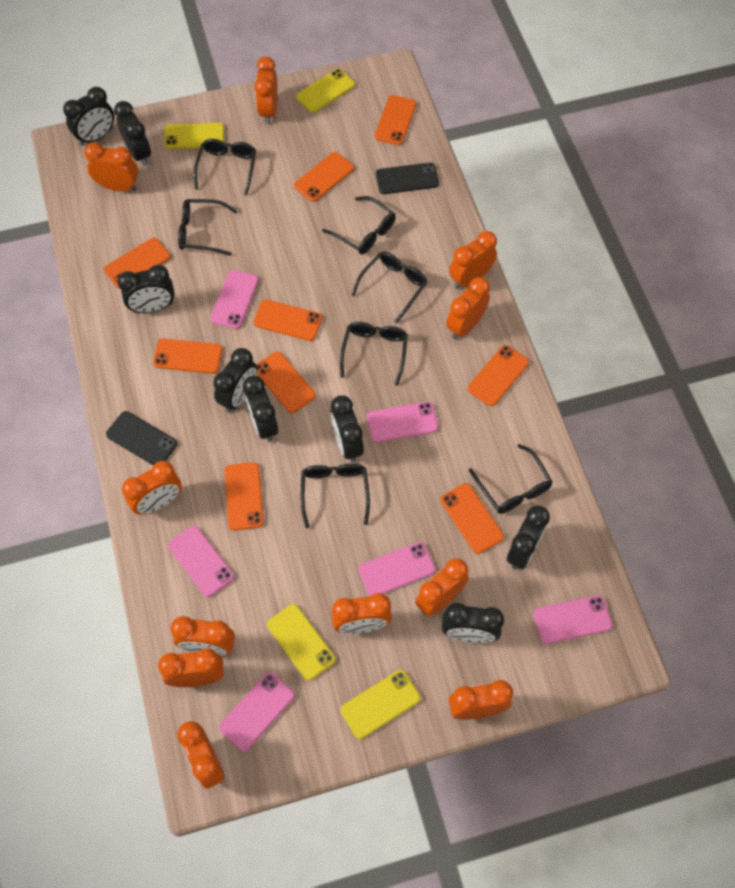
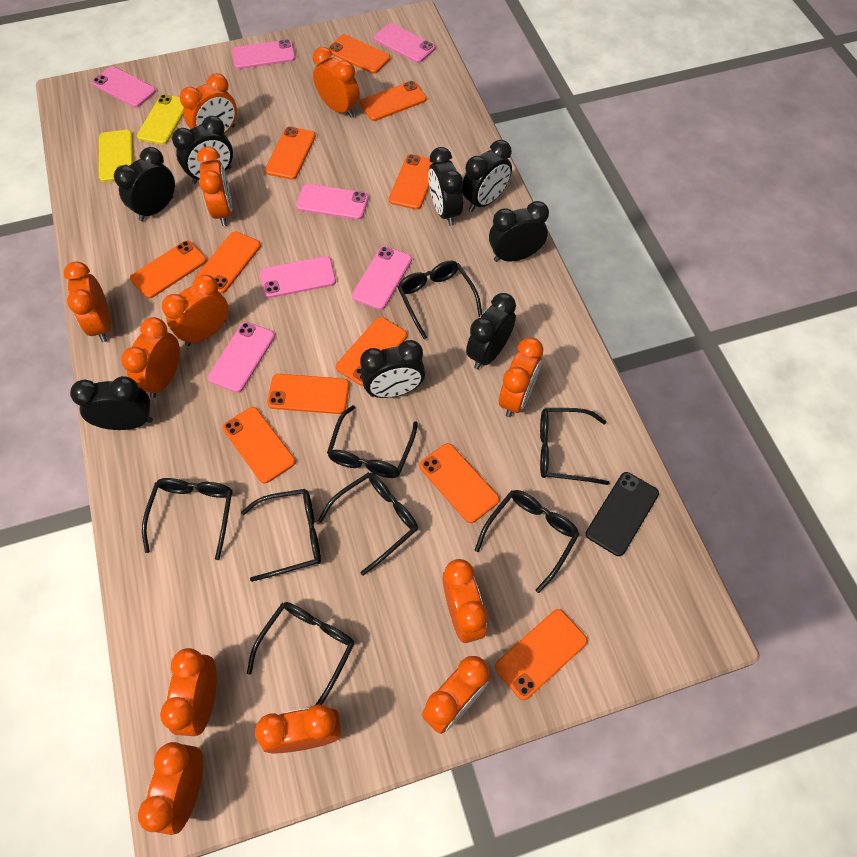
black glasses: 7 -> 8
black phone: 2 -> 1
orange clock: 11 -> 12
orange phone: 9 -> 11
pink phone: 6 -> 7
yellow phone: 4 -> 2

